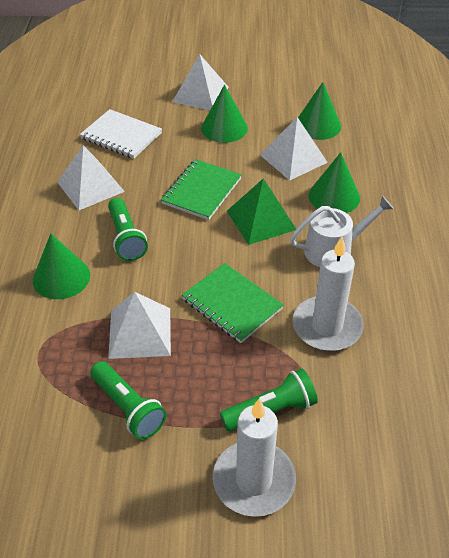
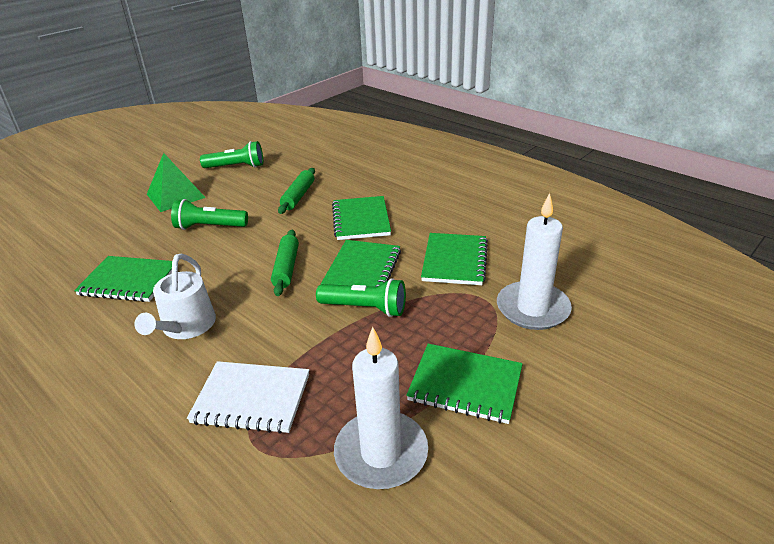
green cone: 4 -> 0
green notebook: 2 -> 5
green rolling pin: 0 -> 2
white pyramid: 4 -> 0

